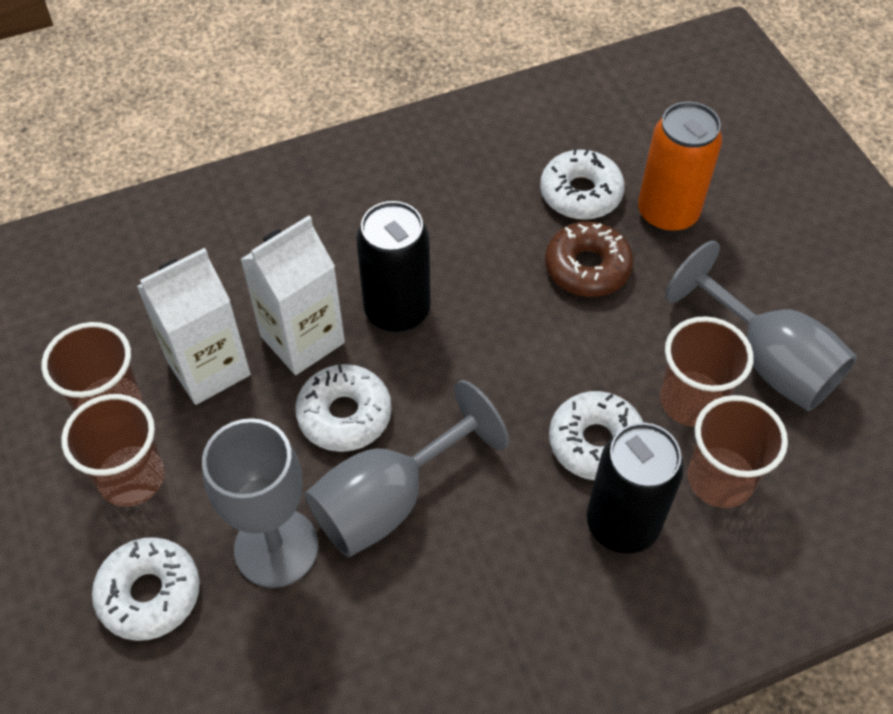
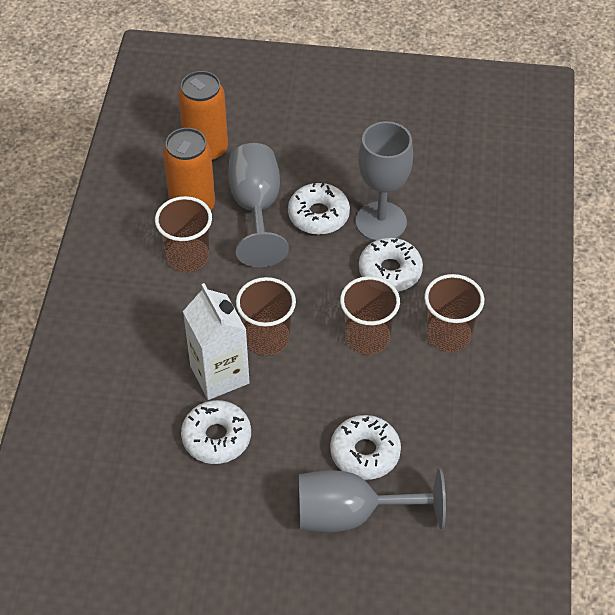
black can: 2 -> 0
brown donut: 1 -> 0
orange can: 1 -> 2
white carton: 2 -> 1

